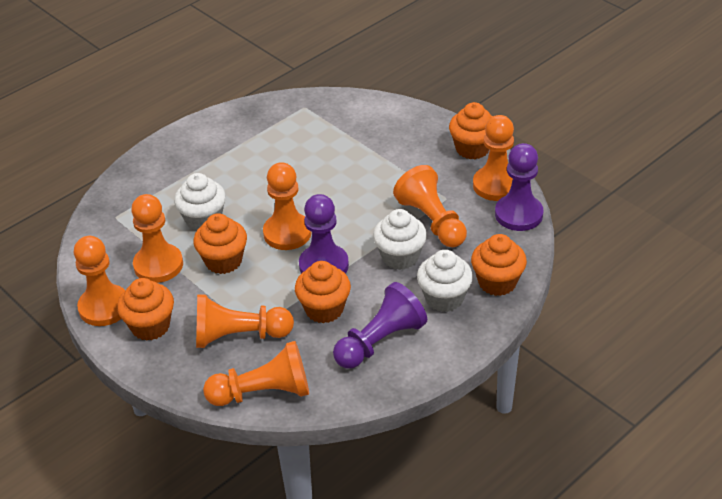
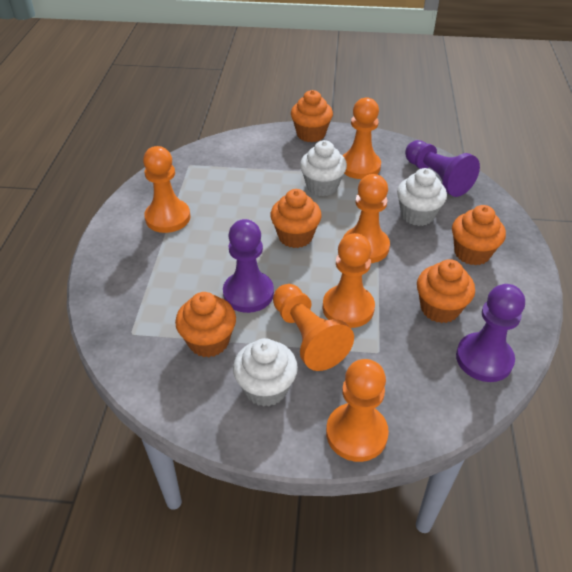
orange pawn: 7 -> 6

